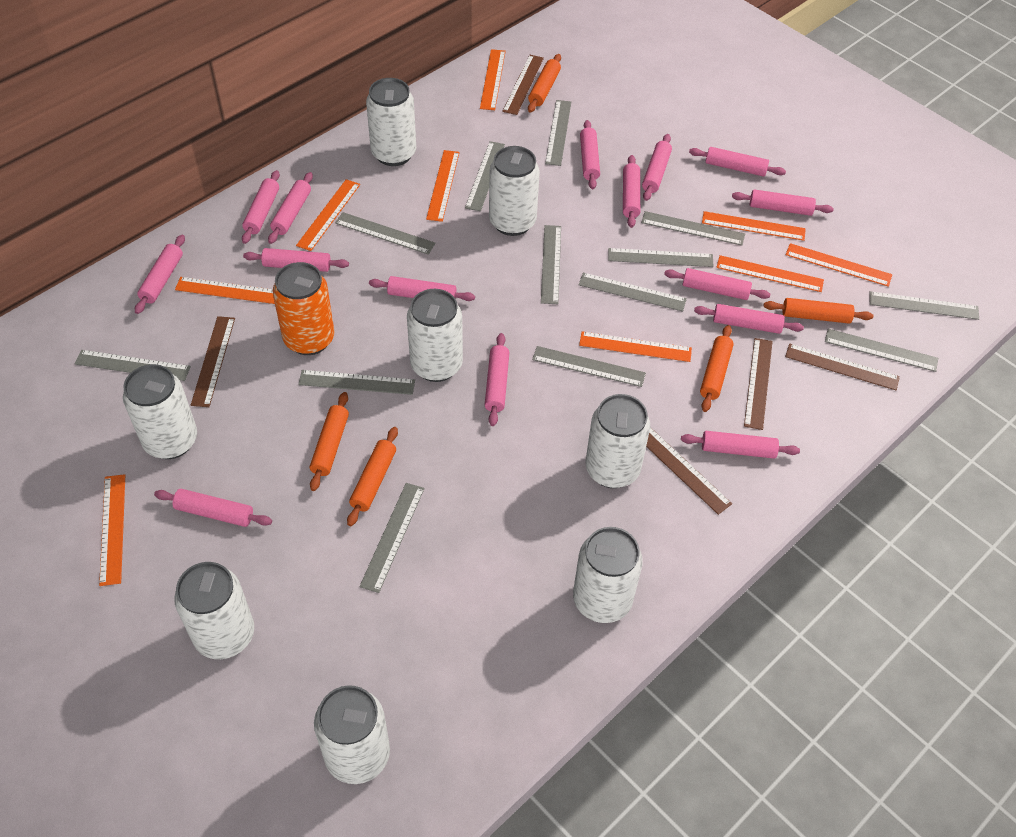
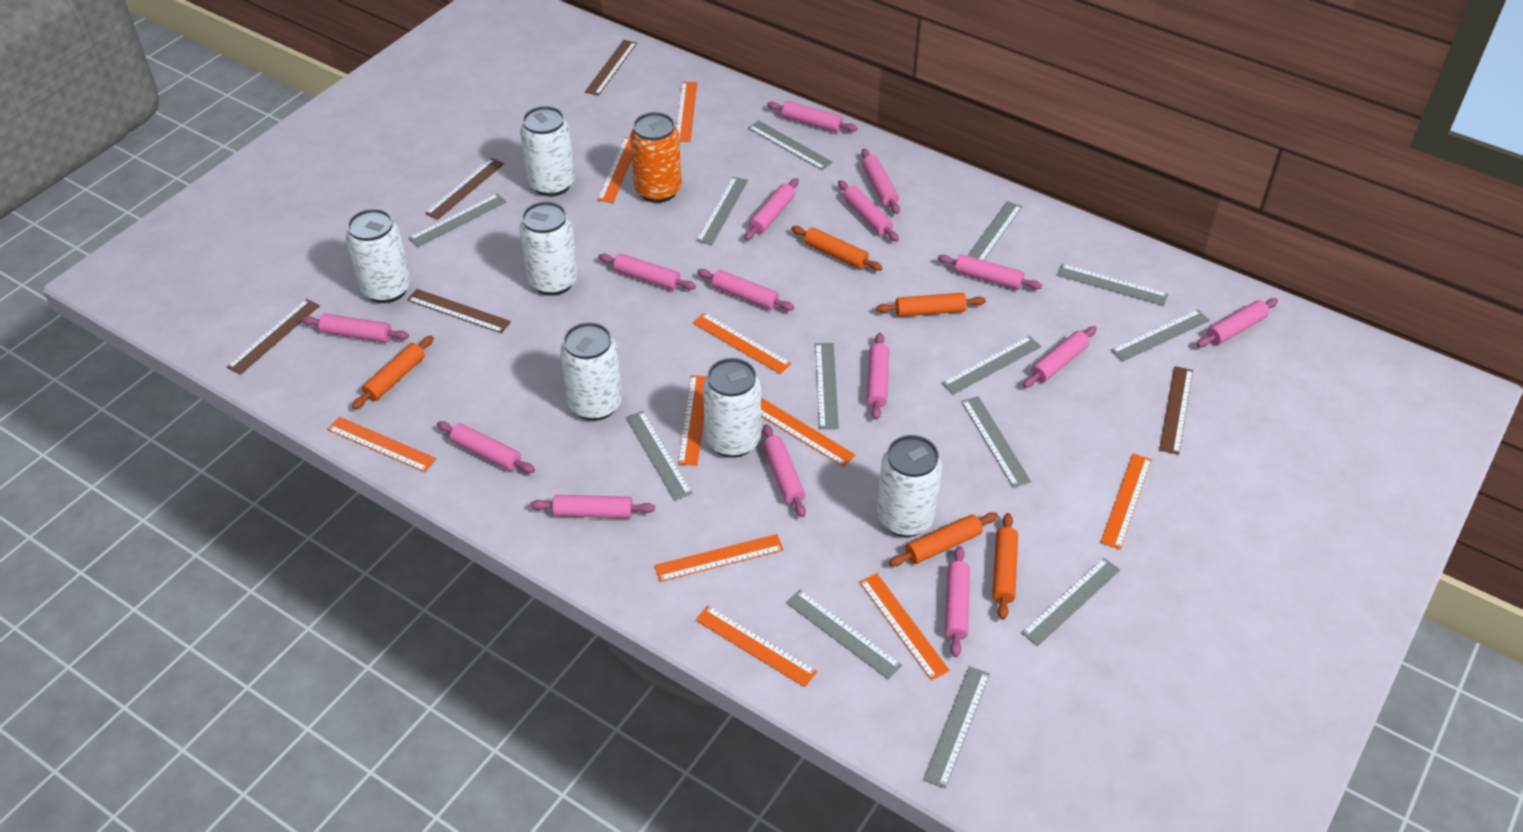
orange ruler: 9 -> 10
white can: 8 -> 6

